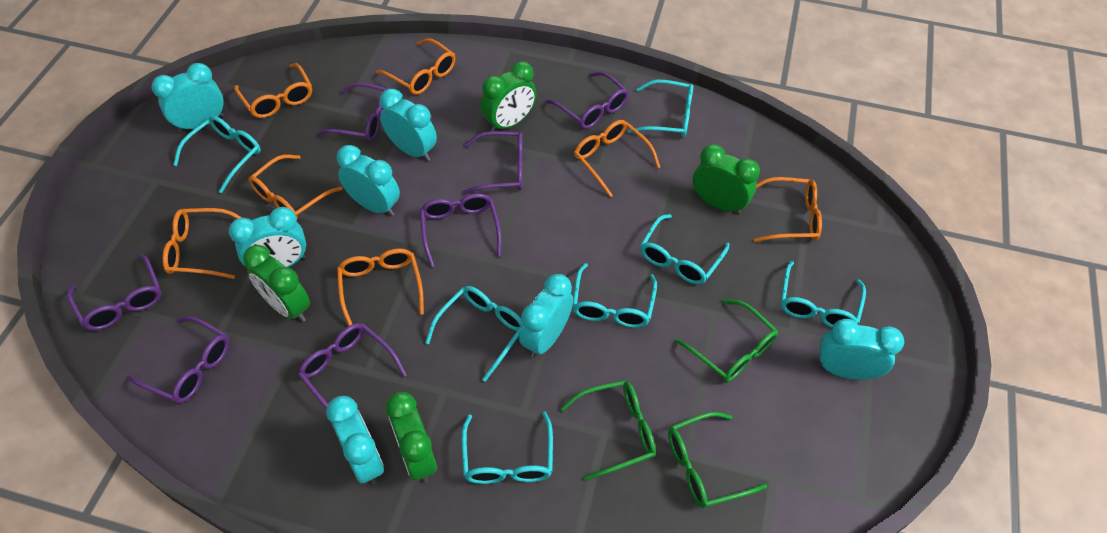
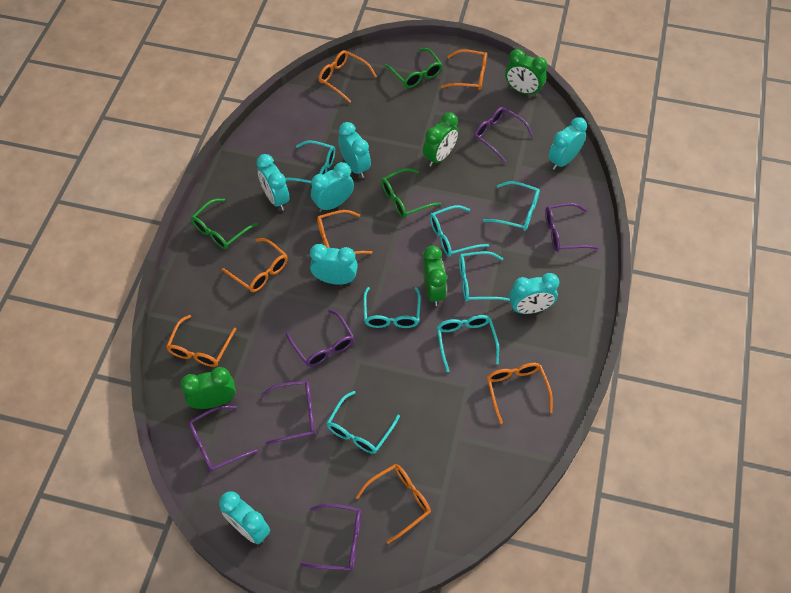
purple glasses: 7 -> 6

